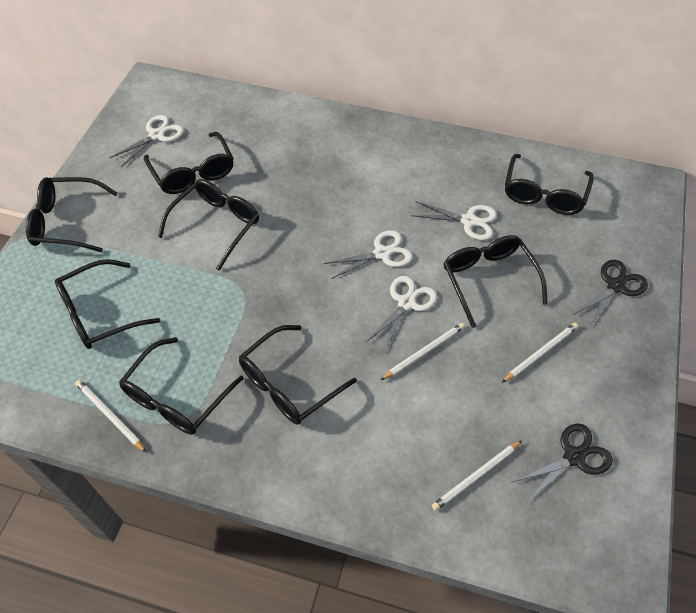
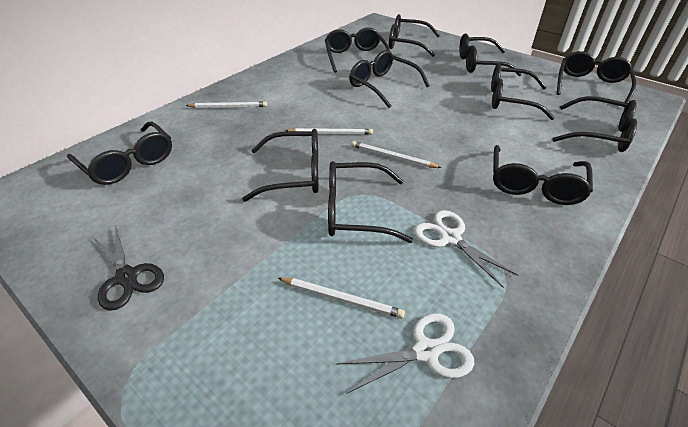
black glasses: 8 -> 11
black scissors: 2 -> 1
white scissors: 4 -> 2

